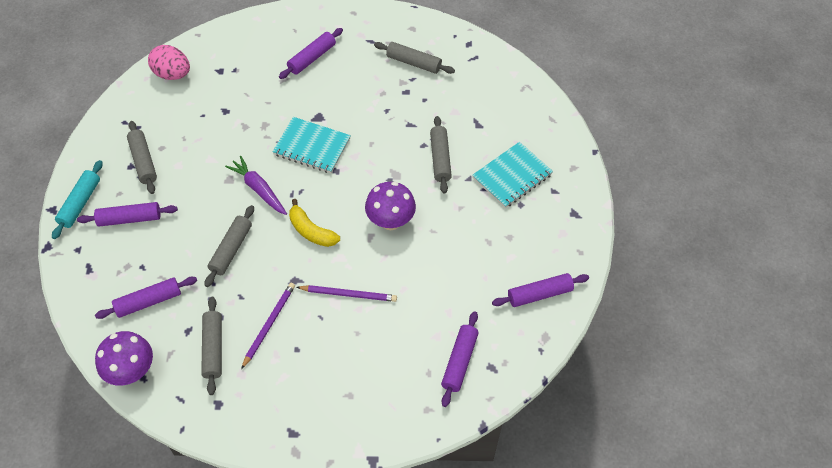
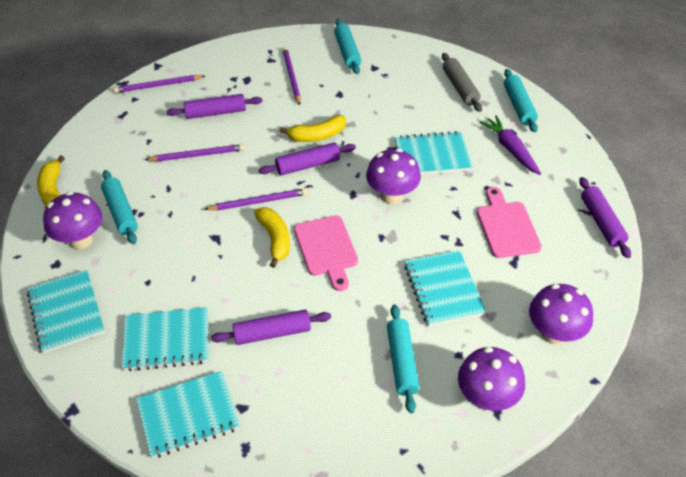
grey rolling pin: 5 -> 1
pink cutting board: 0 -> 2
pink egg: 1 -> 0
purple mushroom: 2 -> 4
purple pencil: 2 -> 4
purple rolling pin: 5 -> 4
turquoise notebook: 2 -> 5
turquoise rolling pin: 1 -> 4
yellow banana: 1 -> 3

